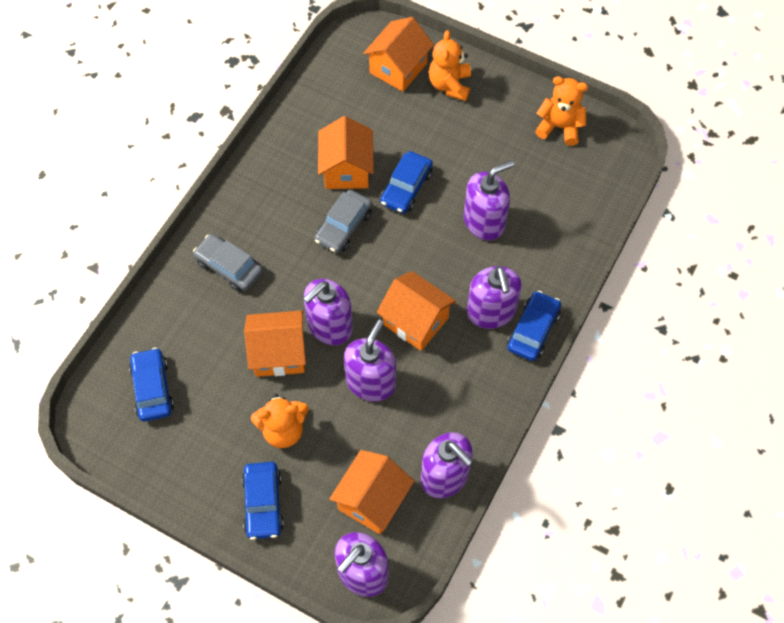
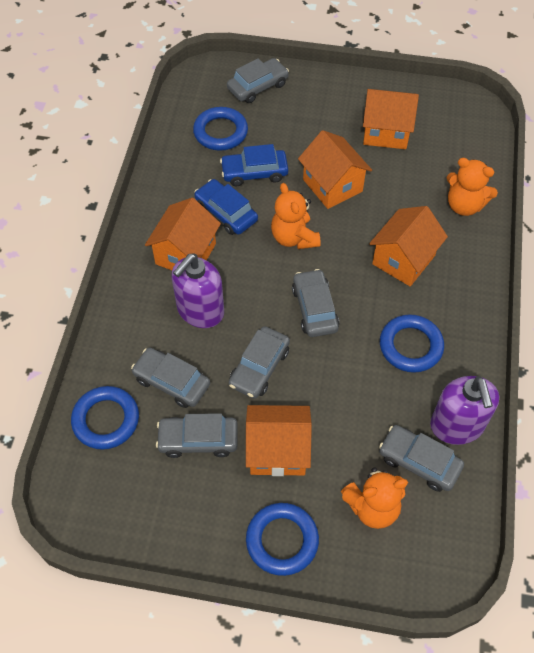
blue car: 4 -> 2
blue ring: 0 -> 4
grey car: 2 -> 6
purple soap dispenser: 6 -> 2

